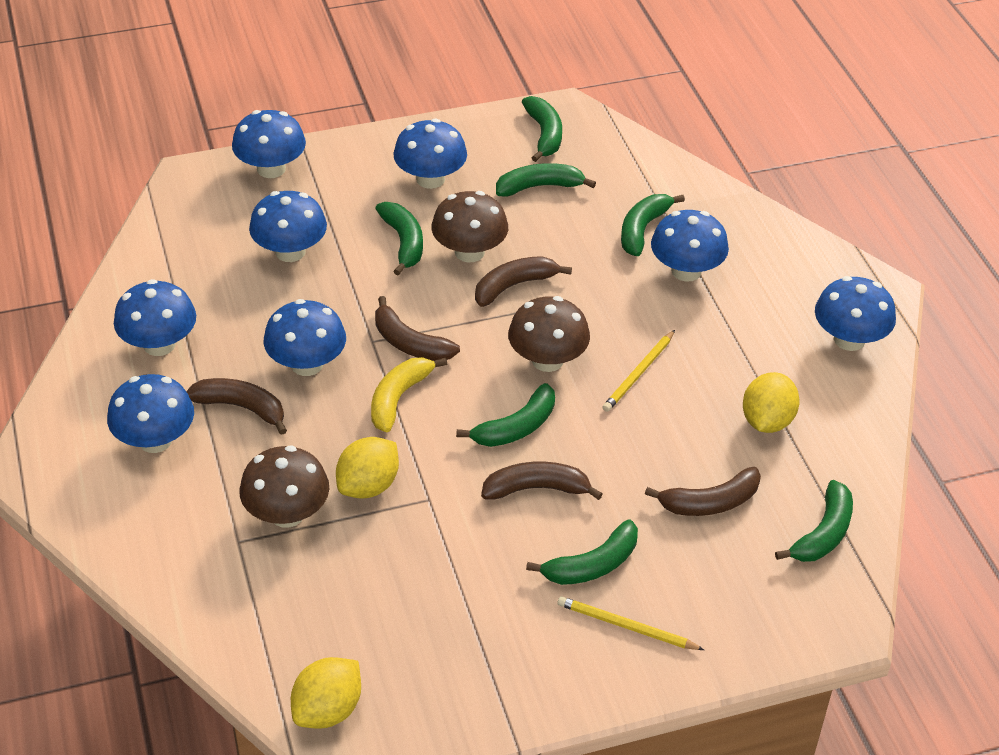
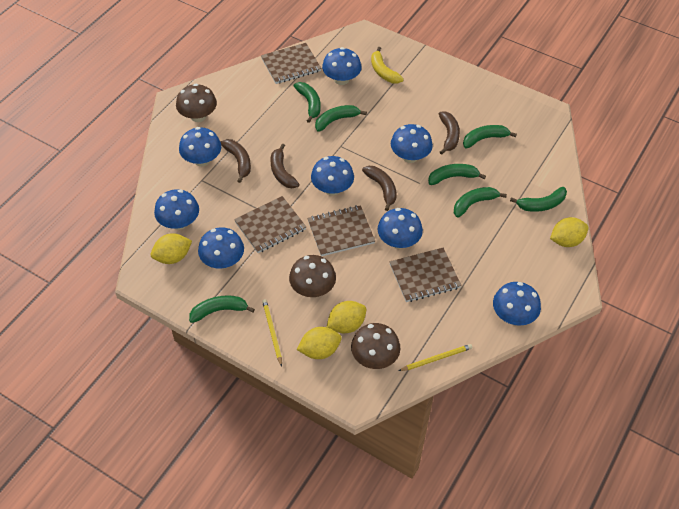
brown banana: 5 -> 4
brown notebook: 0 -> 4
yellow lemon: 3 -> 4

